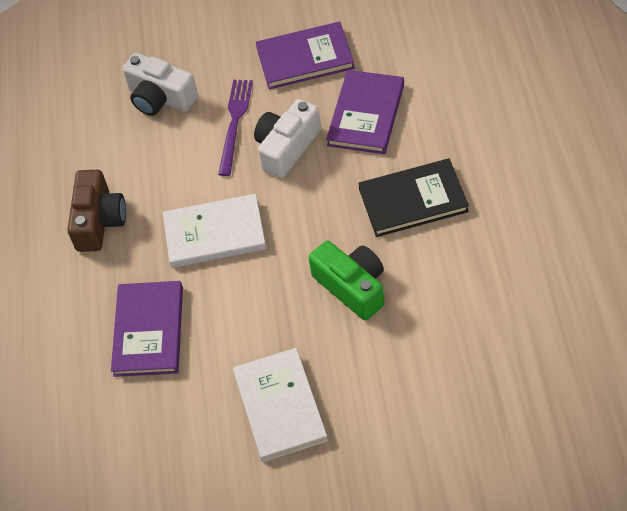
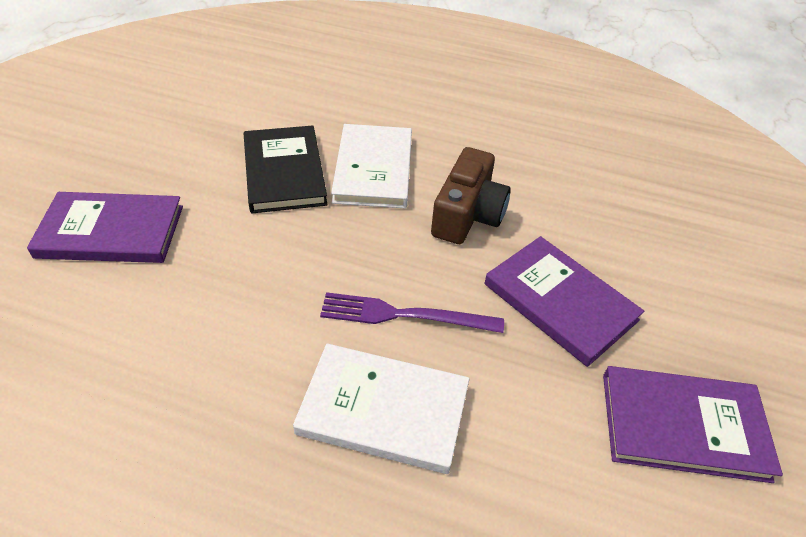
green camera: 1 -> 0
white camera: 2 -> 0

